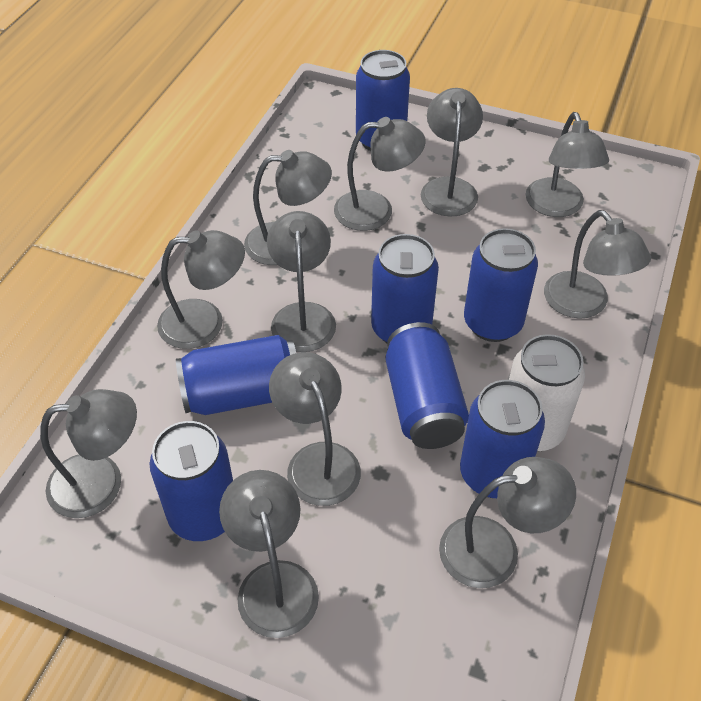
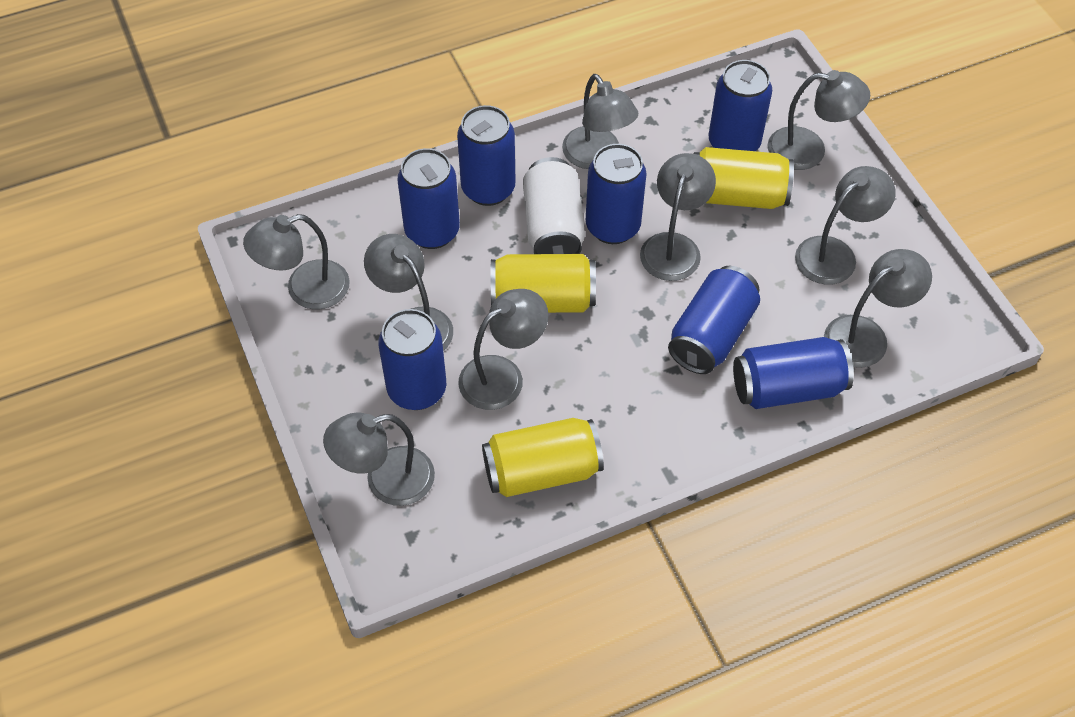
grey lamp: 11 -> 9
yellow can: 0 -> 3

